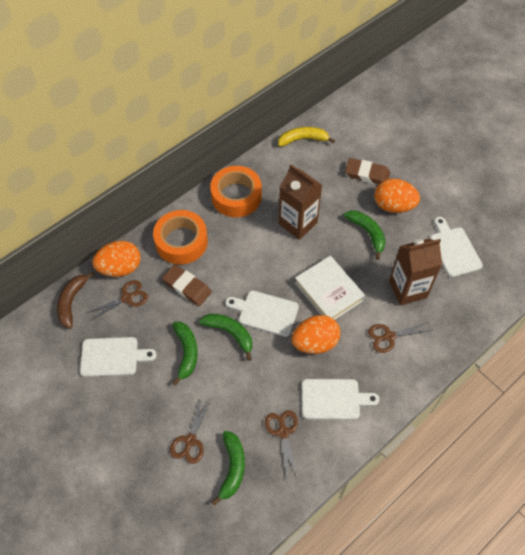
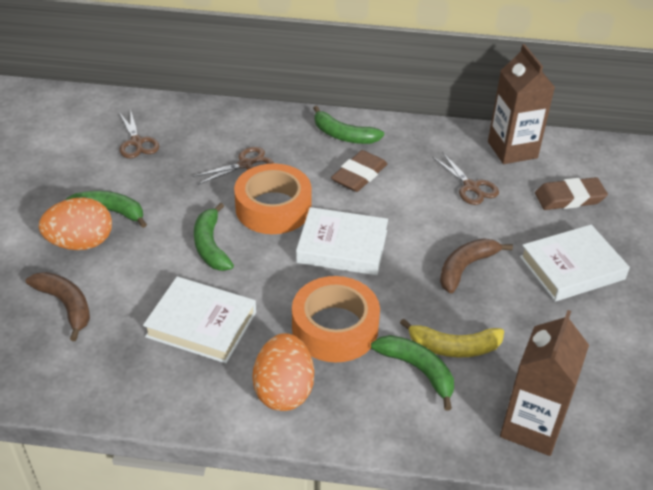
brown banana: 1 -> 2
brown scissors: 4 -> 3
orange egg: 3 -> 2
white book: 1 -> 3
white cutting board: 4 -> 0

